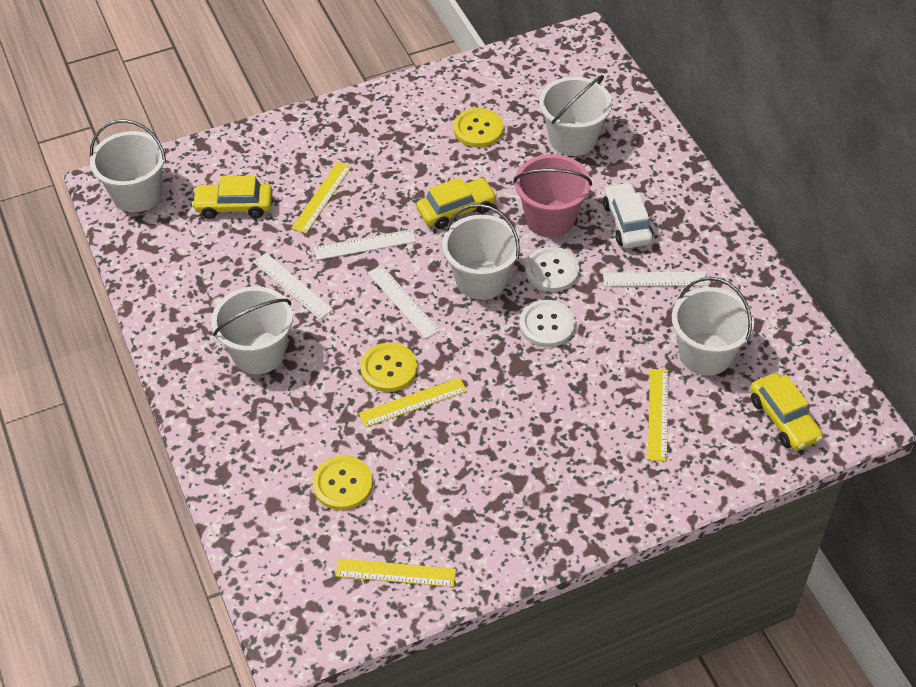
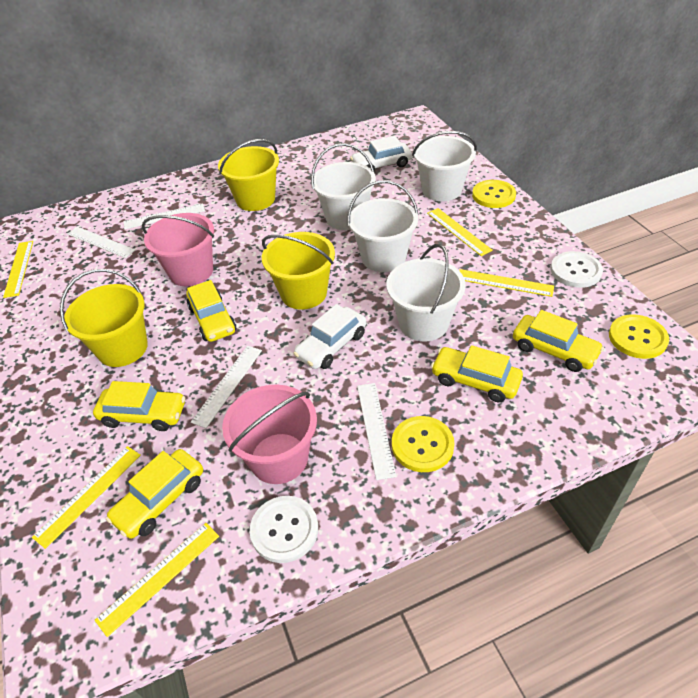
pink bucket: 1 -> 2
white bucket: 5 -> 4
white car: 1 -> 2
yellow bucket: 0 -> 3
yellow car: 3 -> 5
yellow ruler: 4 -> 5

